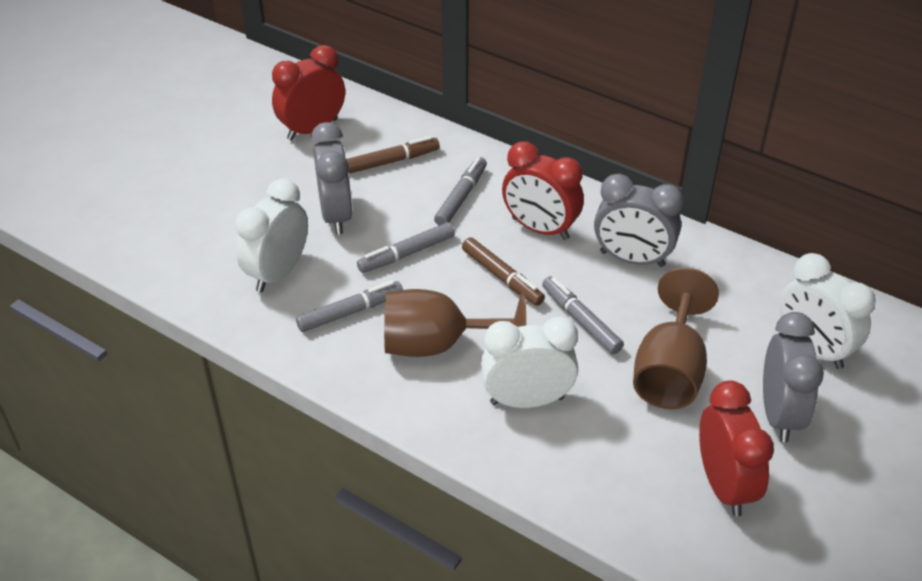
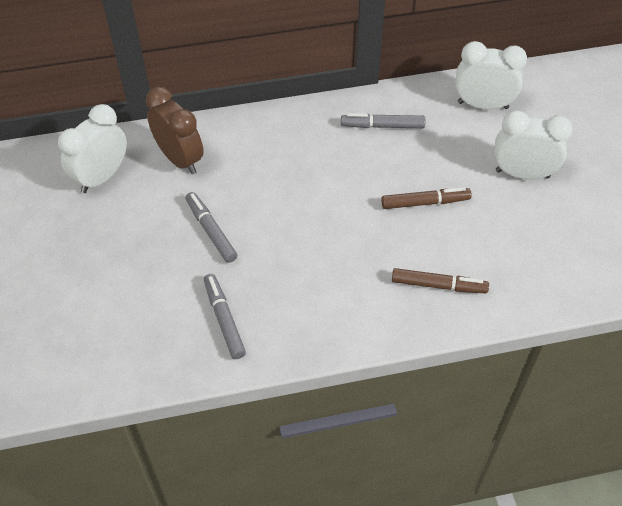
brown clock: 0 -> 1
brown goblet: 2 -> 0
grey clock: 3 -> 0
grey marker: 4 -> 3
red clock: 3 -> 0

